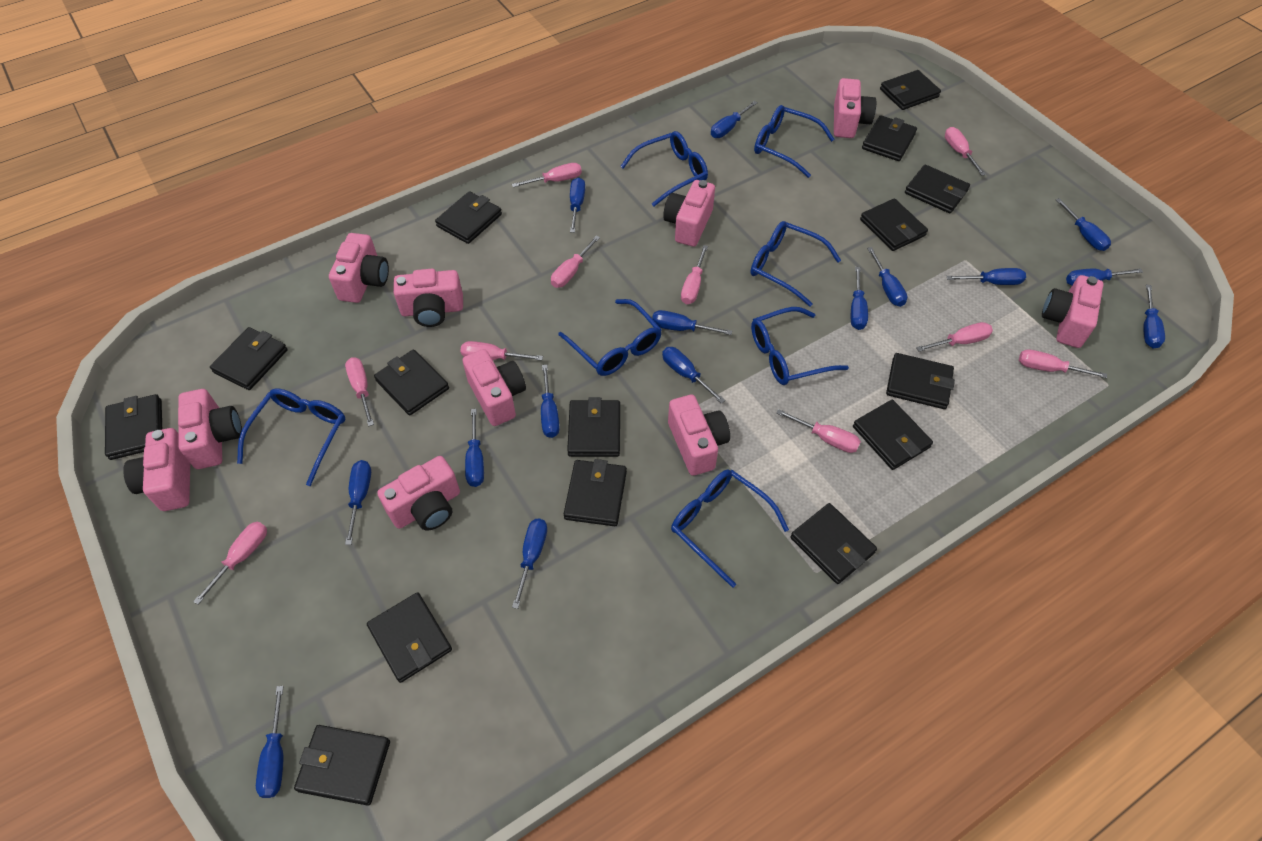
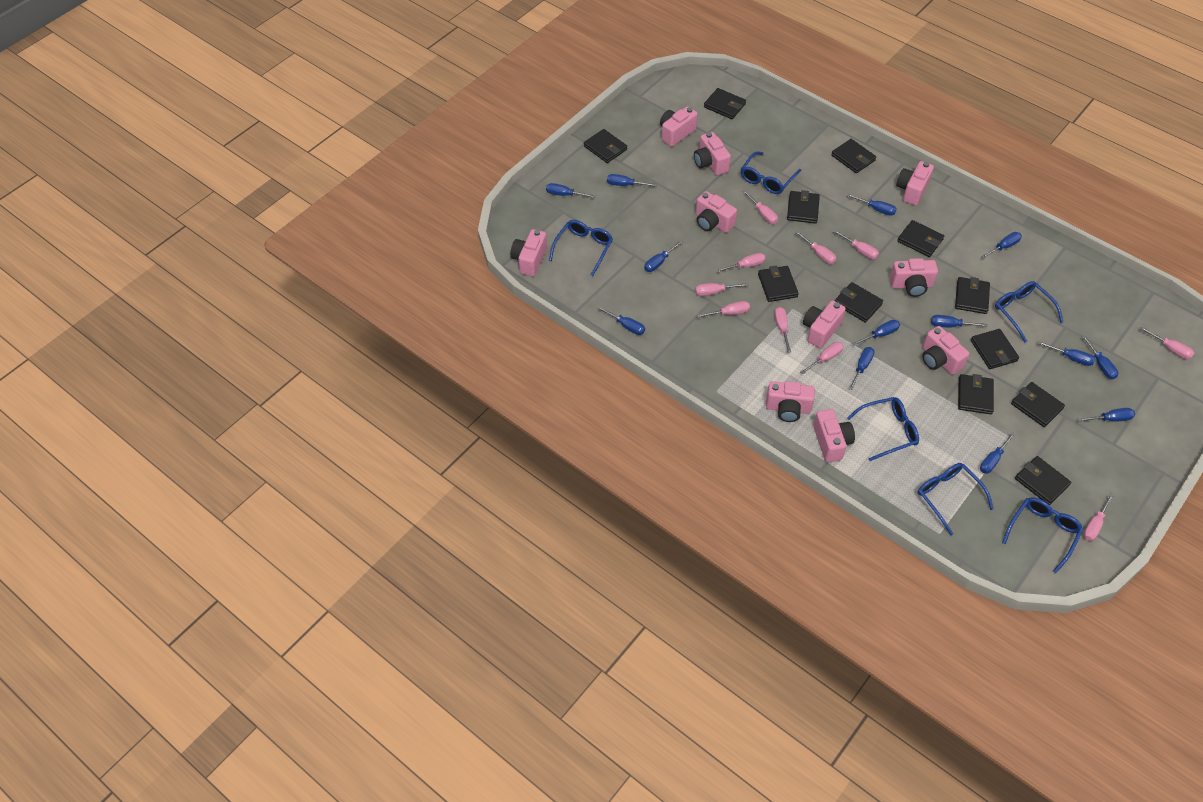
black wallet: 15 -> 12
blue glasses: 7 -> 6
blue screwdriver: 15 -> 13

